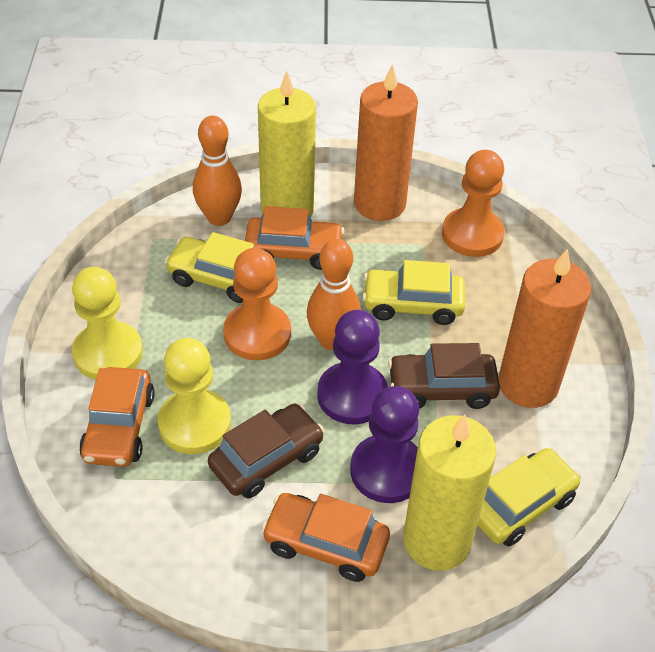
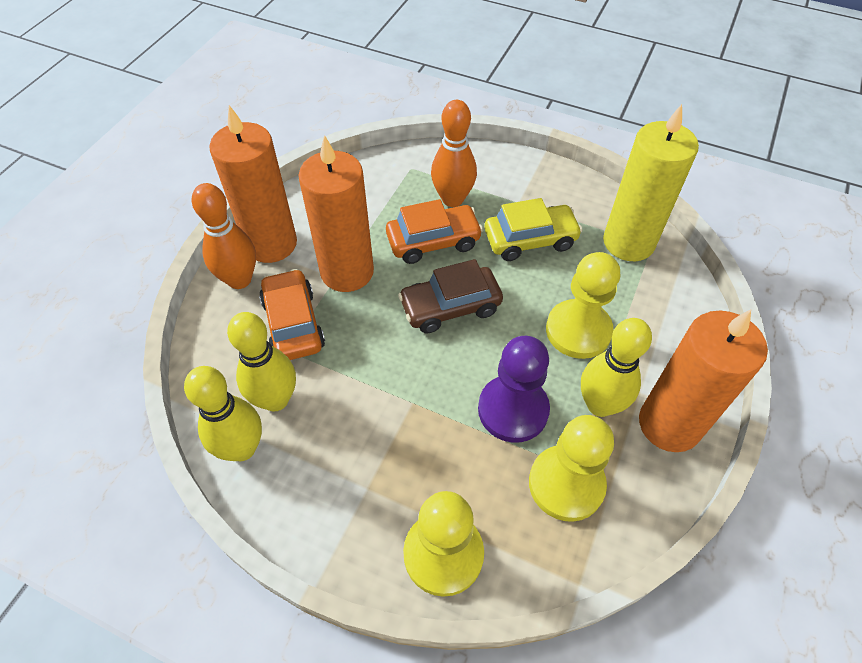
brown car: 2 -> 1
orange candle: 2 -> 3
orange car: 3 -> 2
orange pawn: 2 -> 0
purple pawn: 2 -> 1
yellow bowling pin: 0 -> 3
yellow candle: 2 -> 1
yellow car: 3 -> 1
yellow pawn: 2 -> 3

